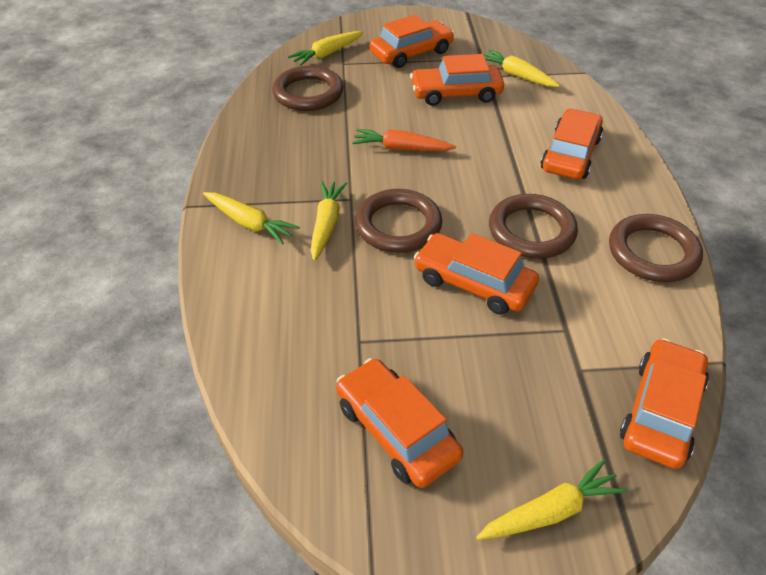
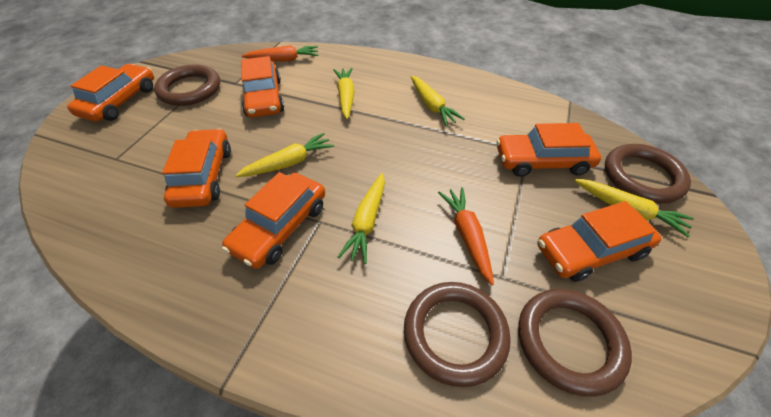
orange carrot: 1 -> 2

